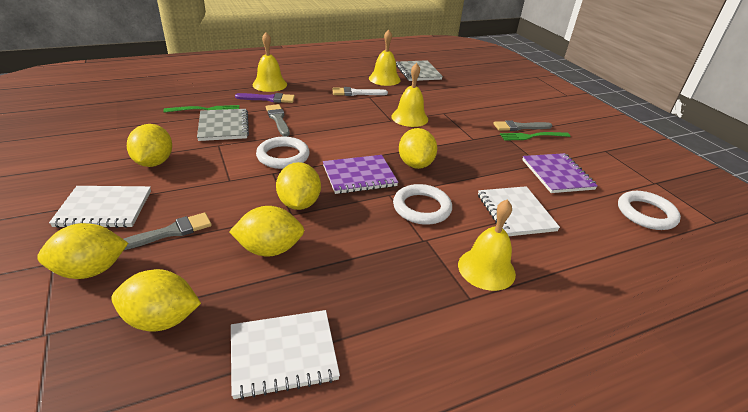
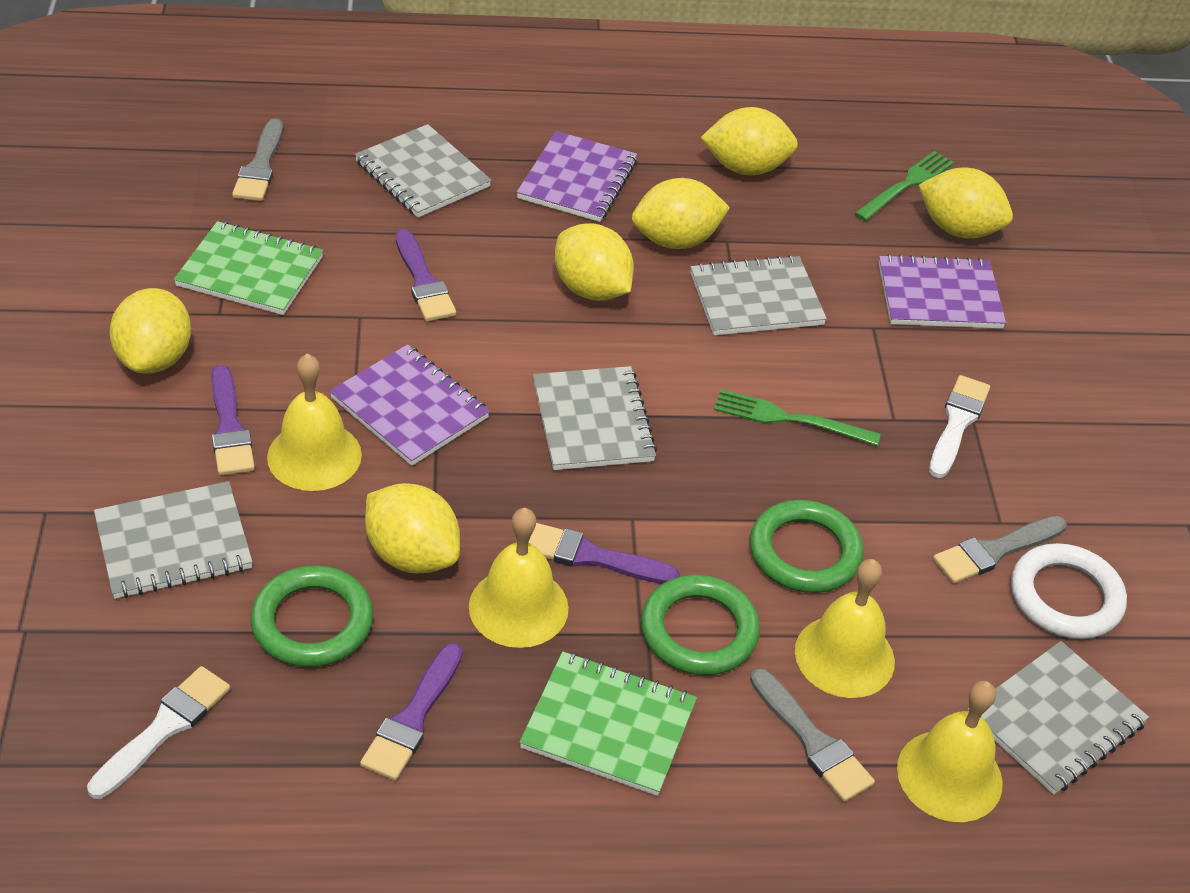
green notebook: 0 -> 2
green ring: 0 -> 3
grey notebook: 2 -> 5
purple brush: 1 -> 4
purple notebook: 2 -> 3
white brush: 1 -> 2
white notebook: 3 -> 0
white ring: 3 -> 1

